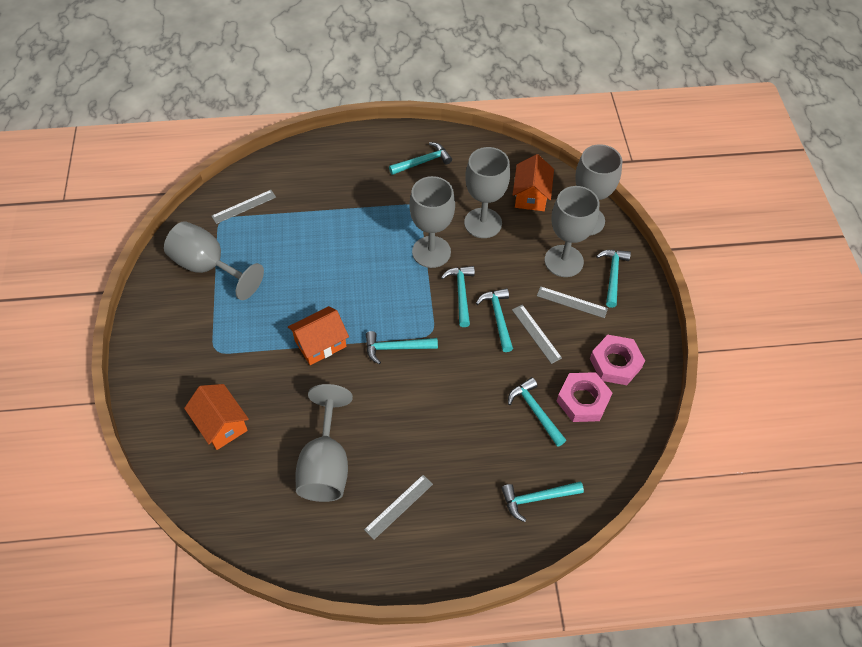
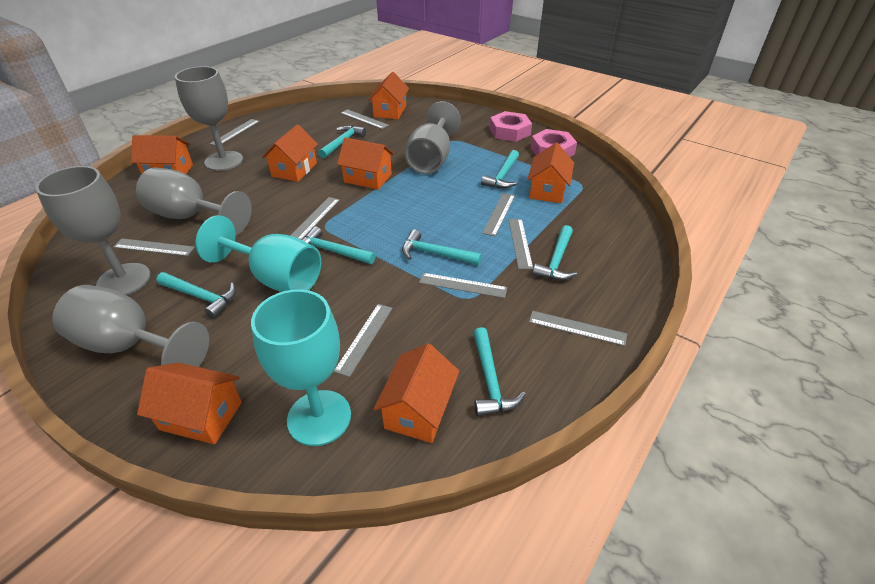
grey goblet: 6 -> 5
grey ruler: 4 -> 9
orange house: 3 -> 7
turquoise goblet: 0 -> 2

